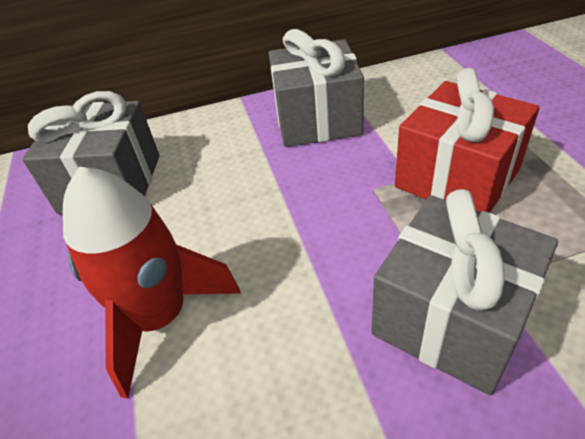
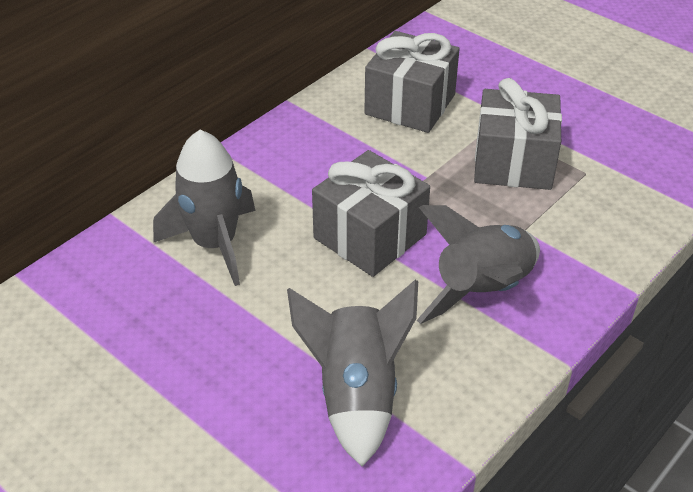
grey rocket: 0 -> 3
red gift: 1 -> 0
red rocket: 1 -> 0

